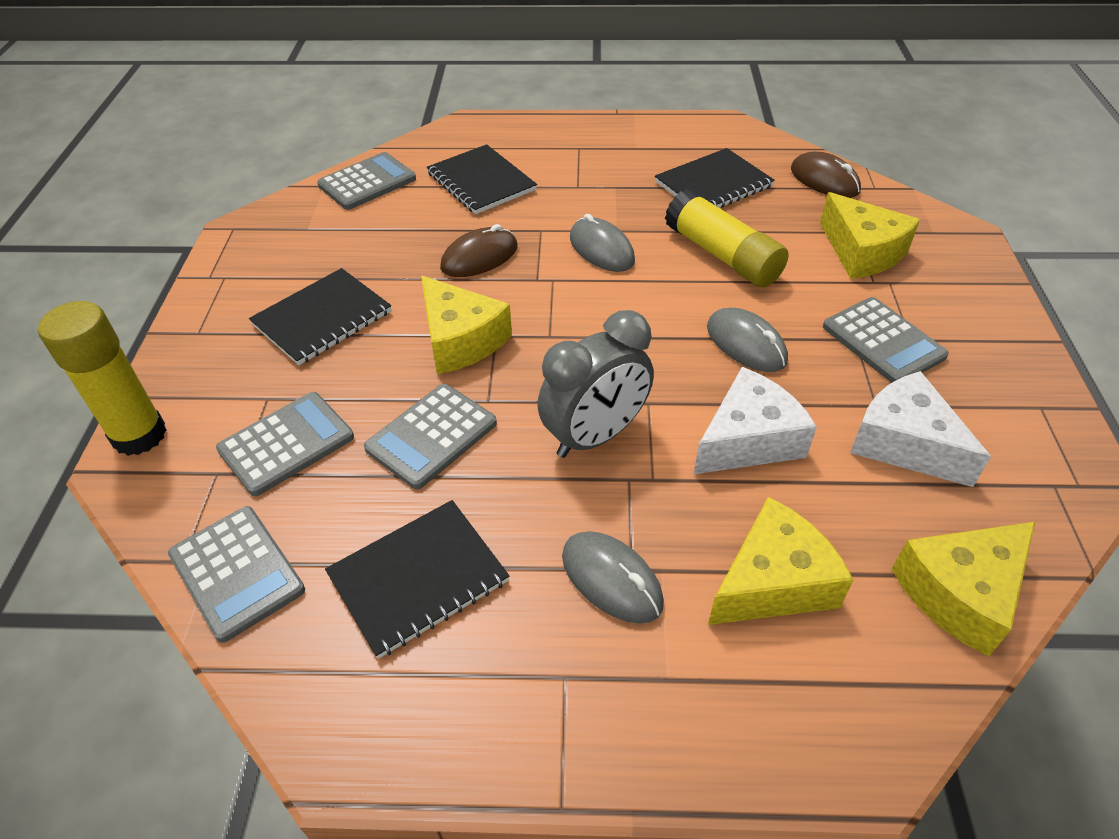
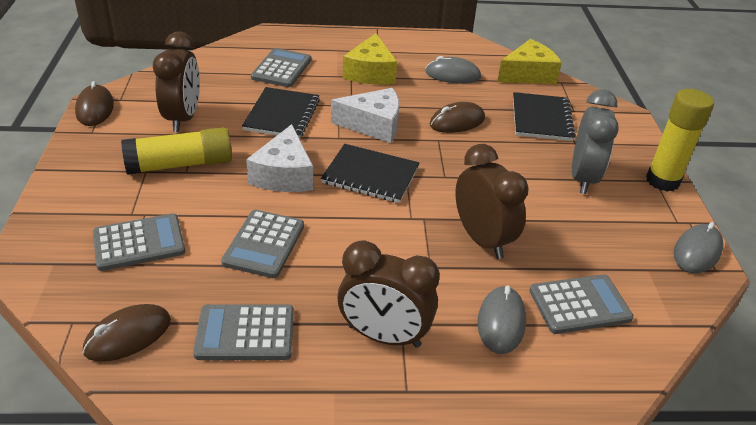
black notebook: 4 -> 3
brown clock: 0 -> 3
brown mouse: 2 -> 3
yellow cheese: 4 -> 2

